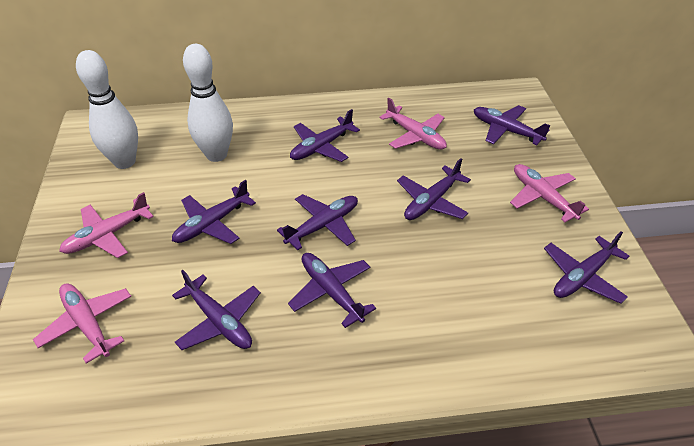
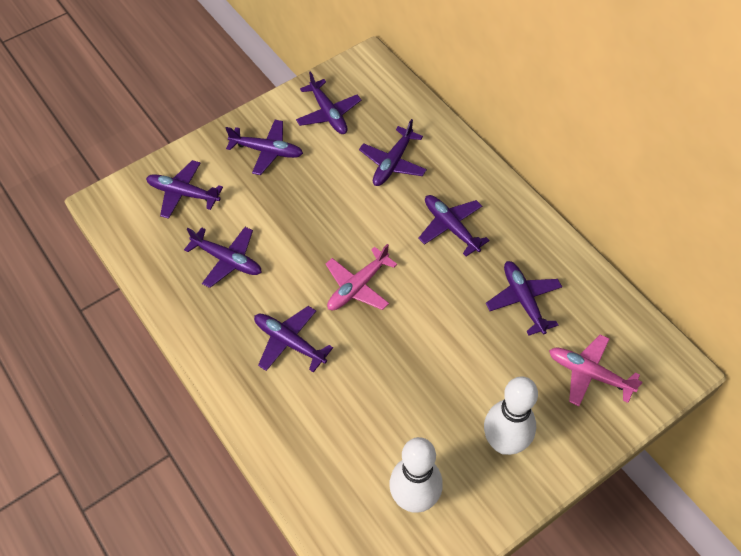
pink plane: 4 -> 2

